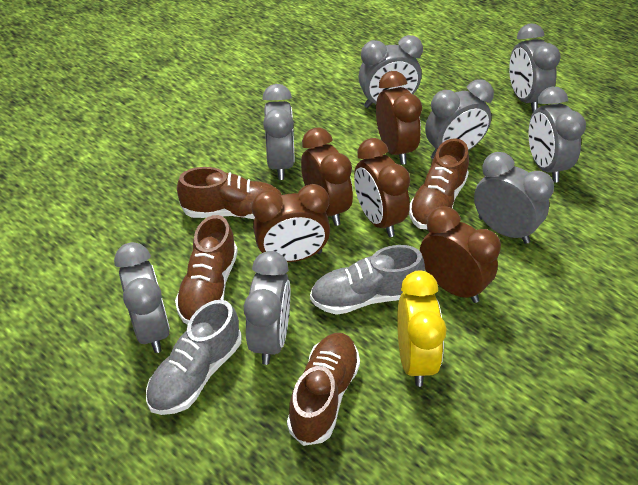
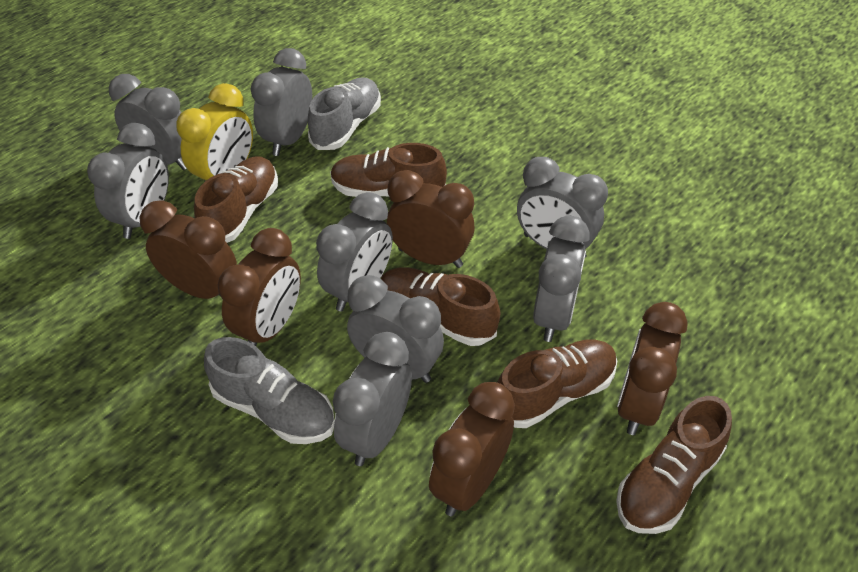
brown shoe: 4 -> 5

